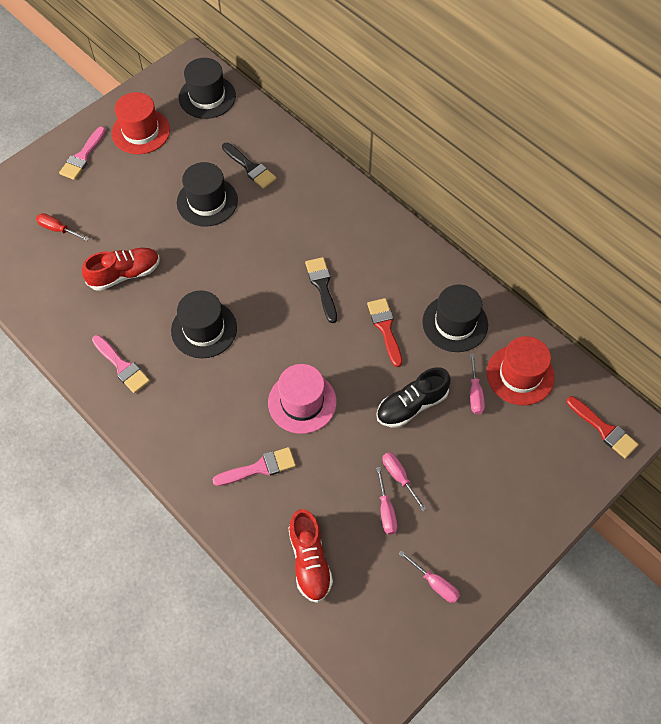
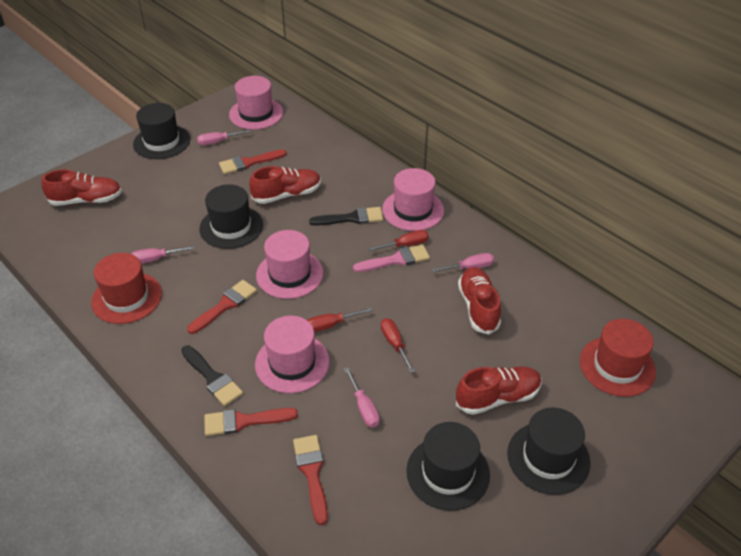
black shoe: 1 -> 0
pink brush: 3 -> 1
pink hat: 1 -> 4
red brush: 2 -> 4
red screwdriver: 1 -> 3
red shoe: 2 -> 4

